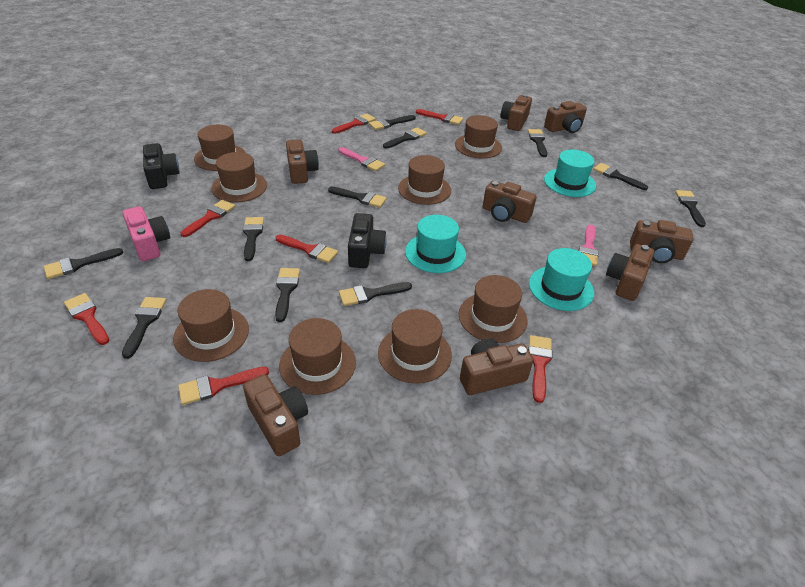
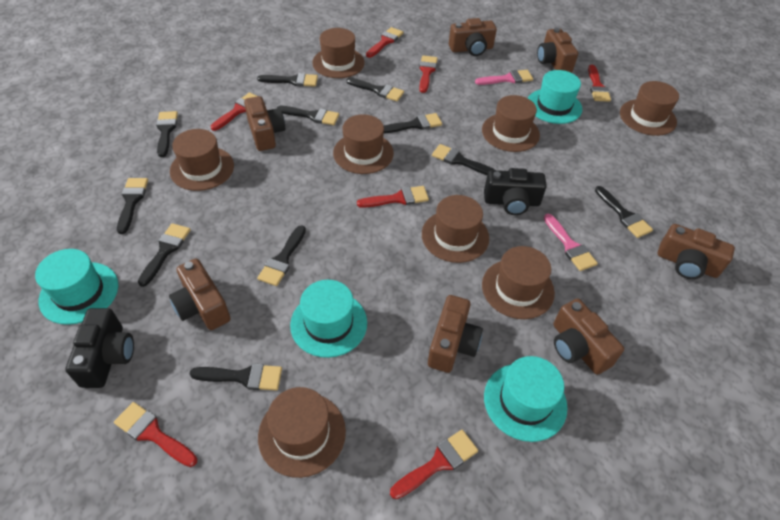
brown camera: 8 -> 7
pink camera: 1 -> 0
turquoise hat: 3 -> 4

